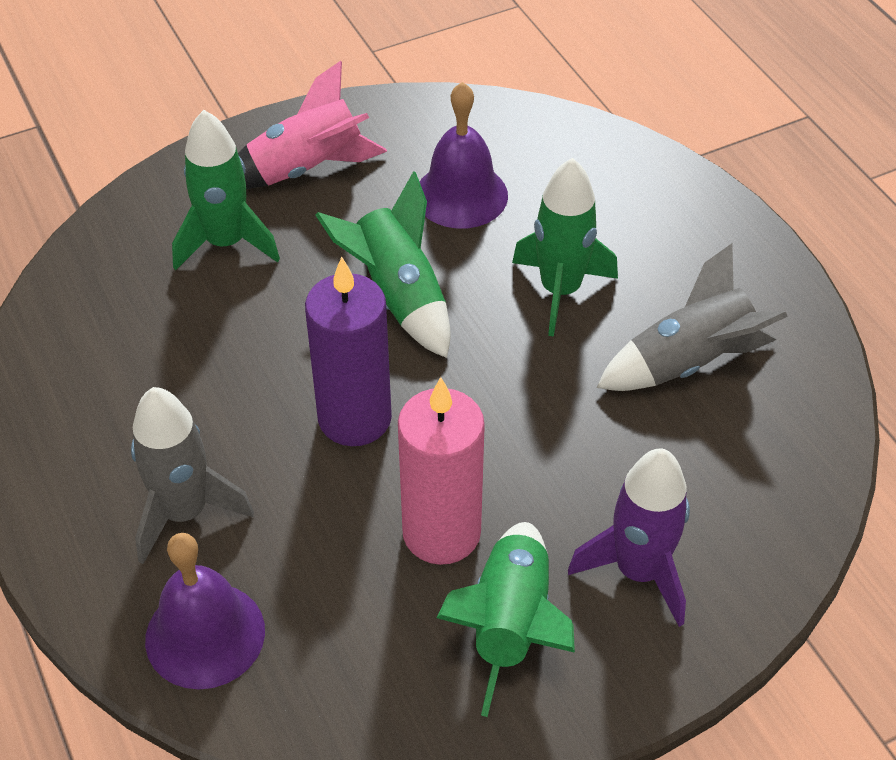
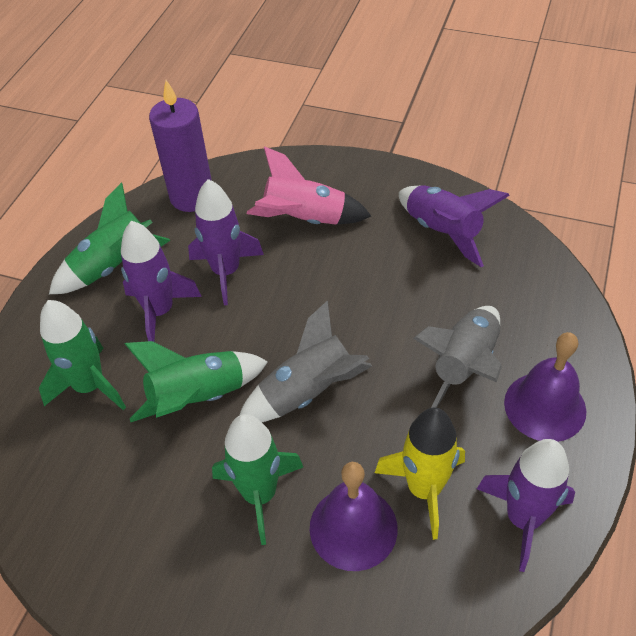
pink candle: 1 -> 0
purple rocket: 1 -> 4
yellow rocket: 0 -> 1

